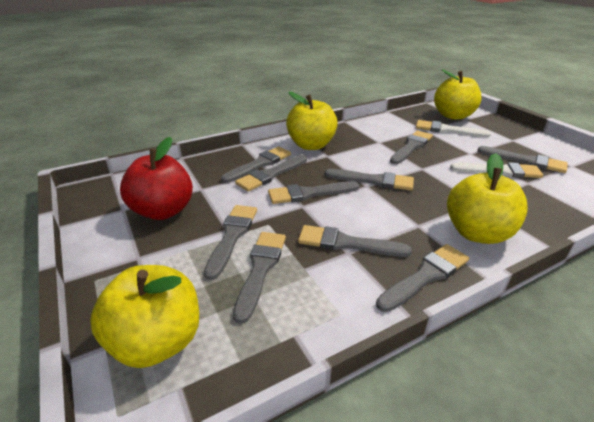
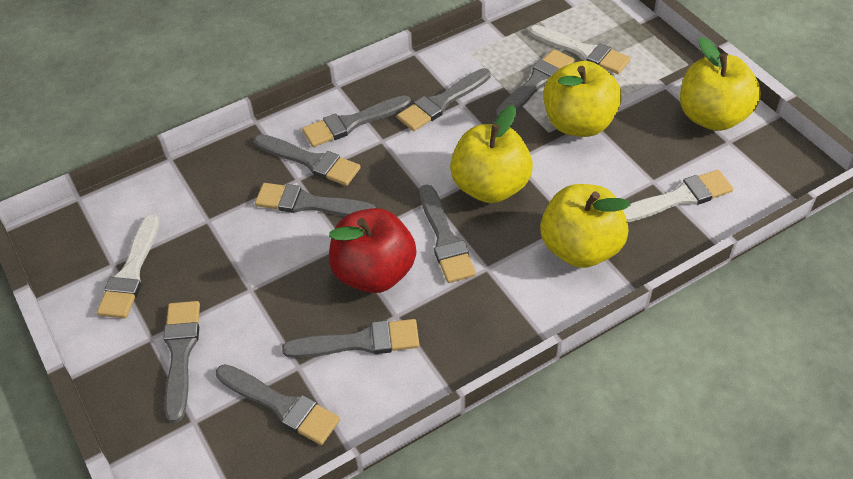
grey brush: 10 -> 9
white brush: 2 -> 3

